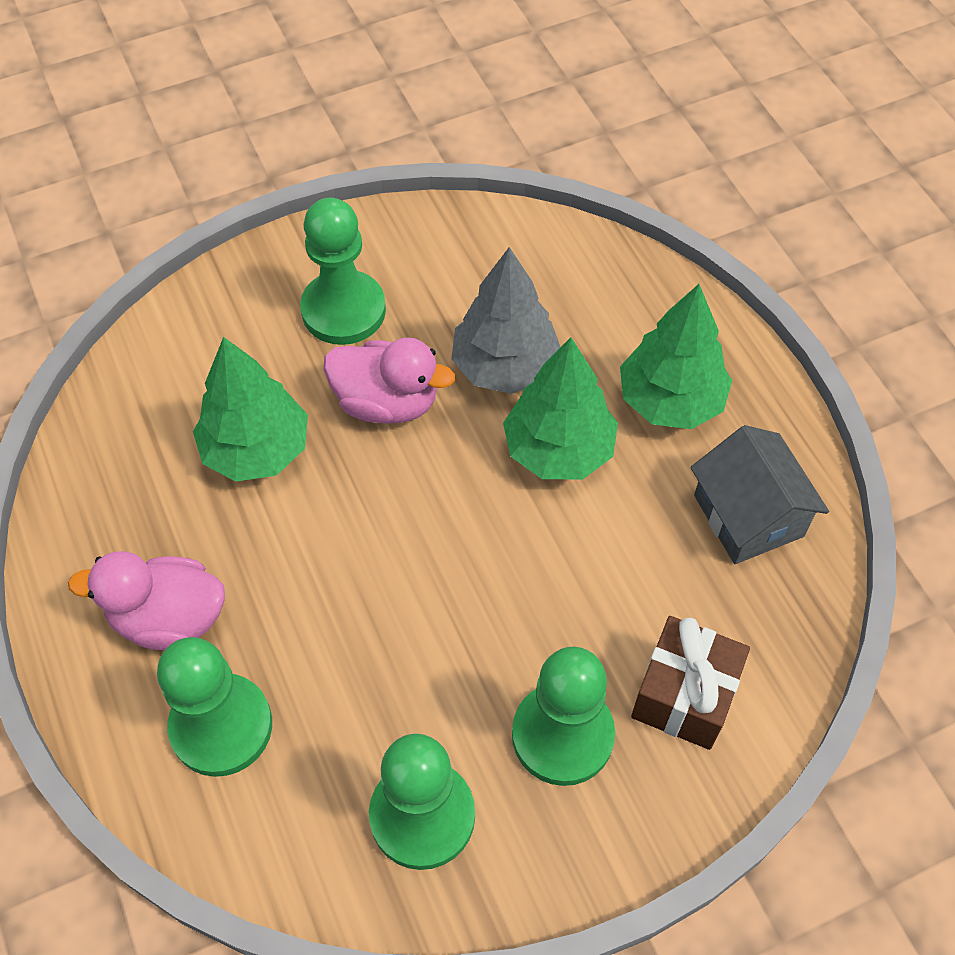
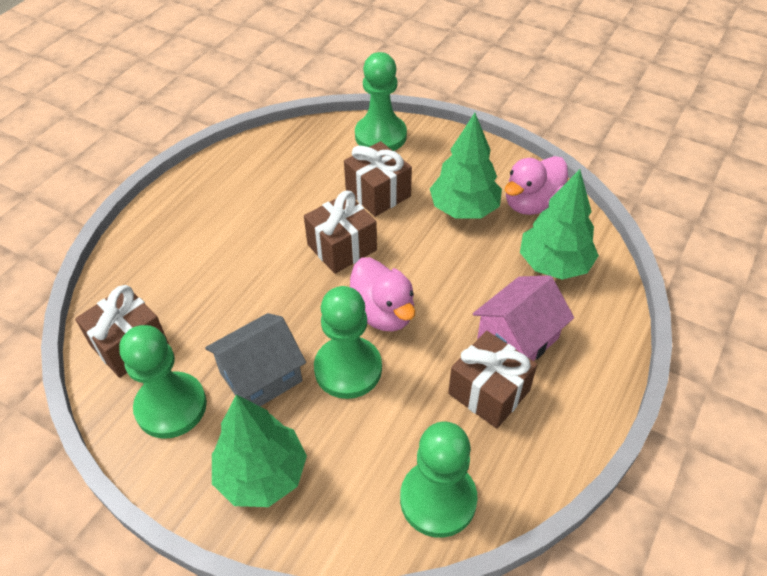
brown gift: 1 -> 4
grey tree: 1 -> 0
pink house: 0 -> 1

